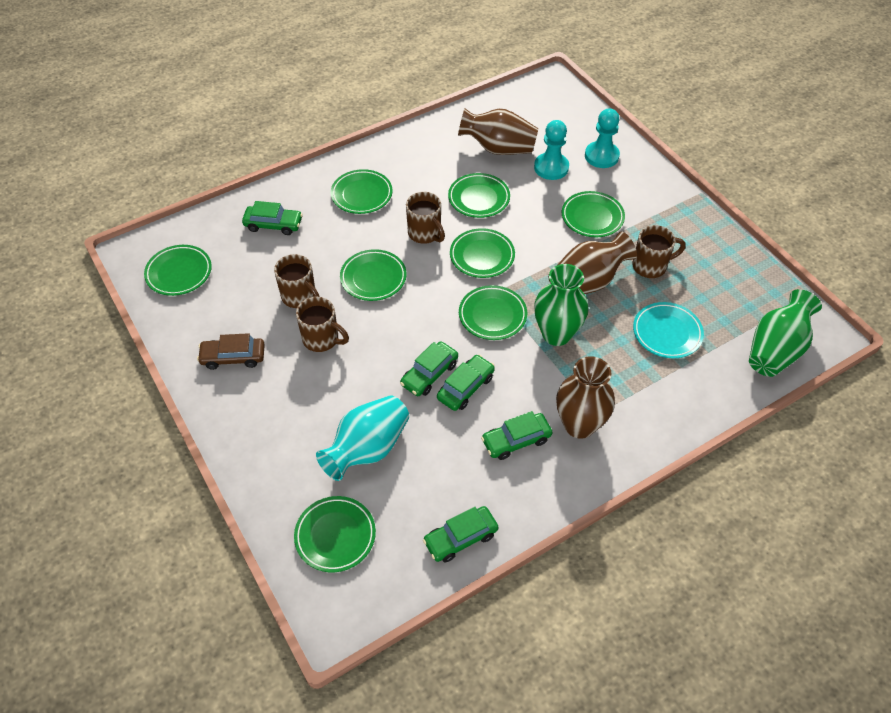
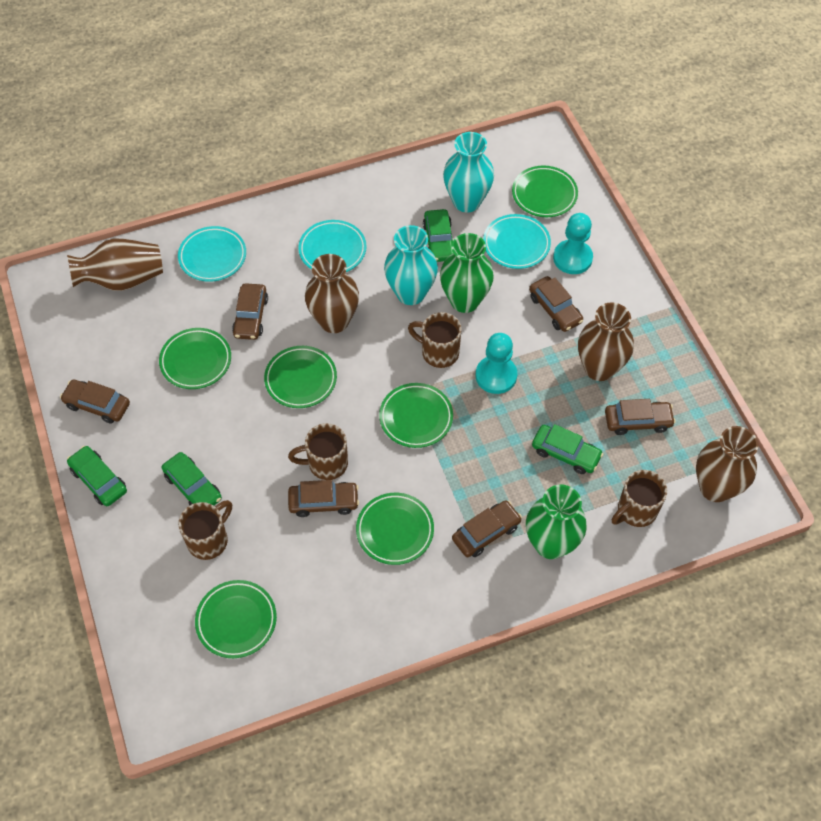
brown car: 1 -> 6
brown vase: 3 -> 4
green car: 5 -> 4
green plate: 8 -> 6
turquoise plate: 1 -> 3
turquoise vase: 1 -> 2

